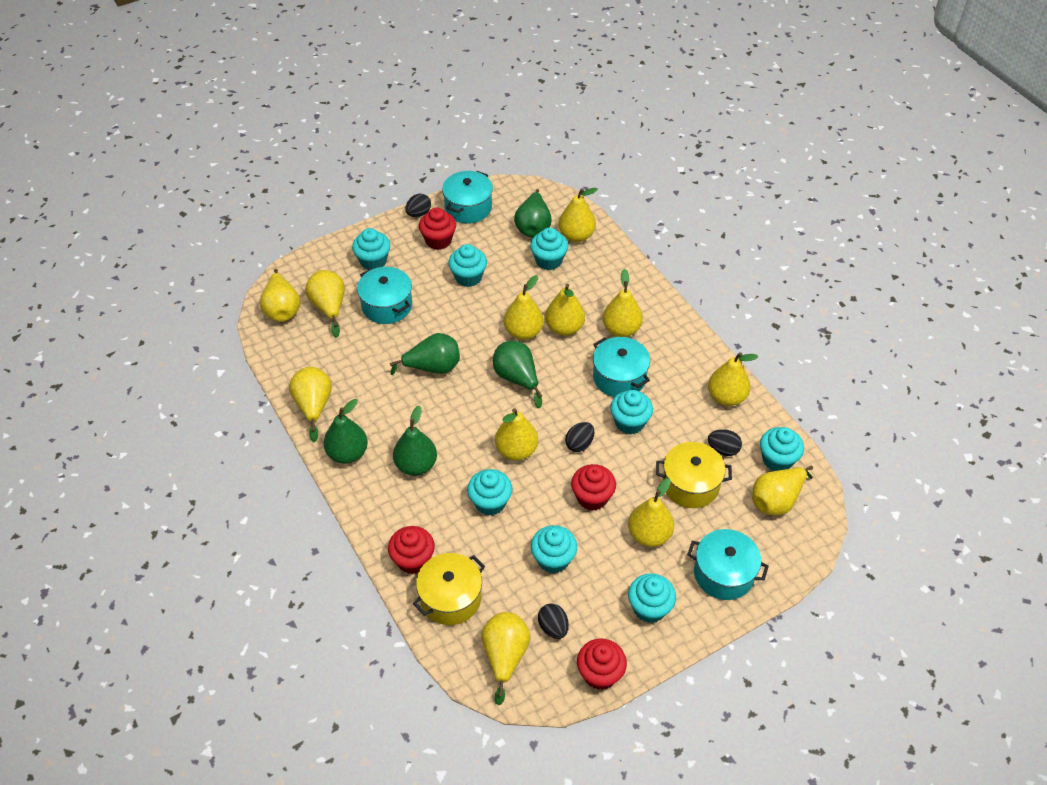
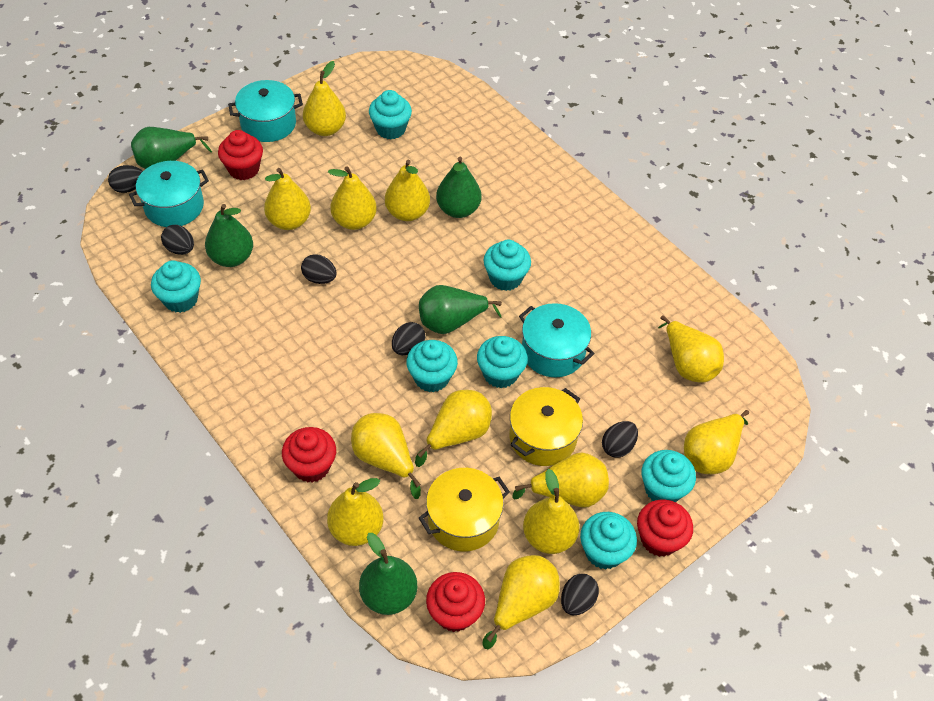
black egg: 4 -> 6
turquoise cupcake: 8 -> 7
turquoise pot: 4 -> 3

